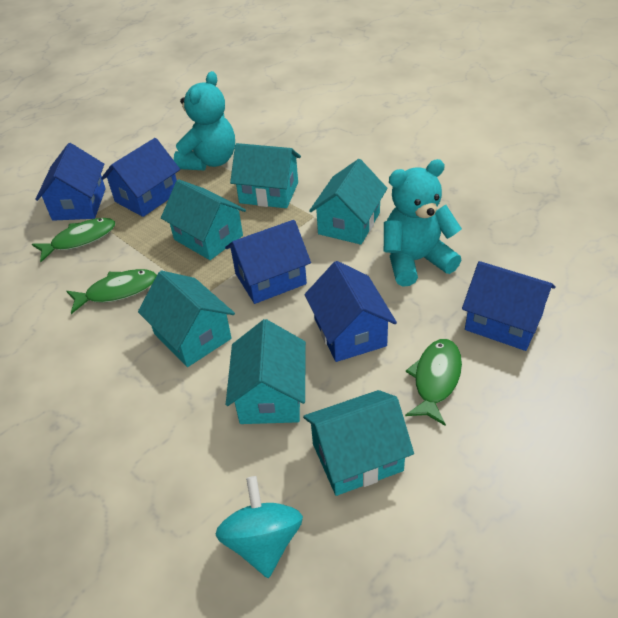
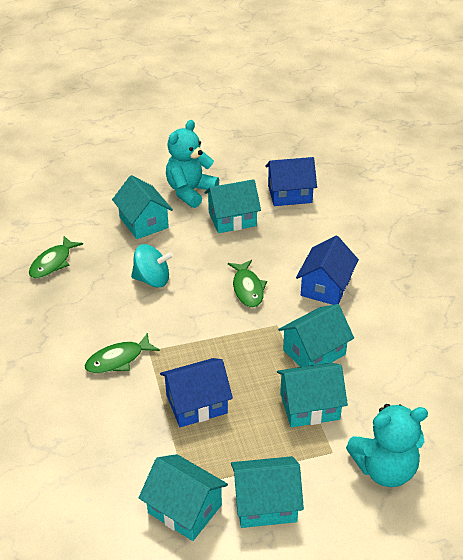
blue house: 5 -> 3

